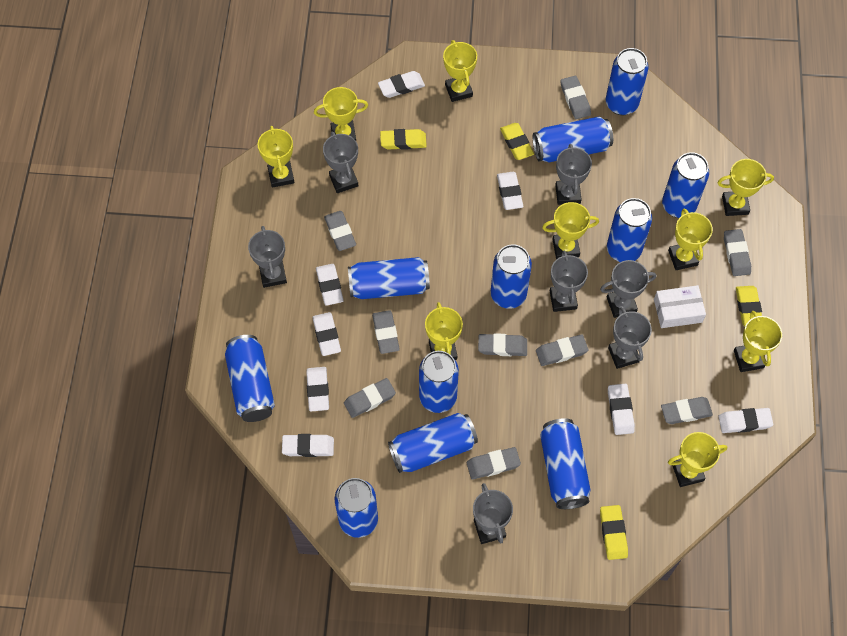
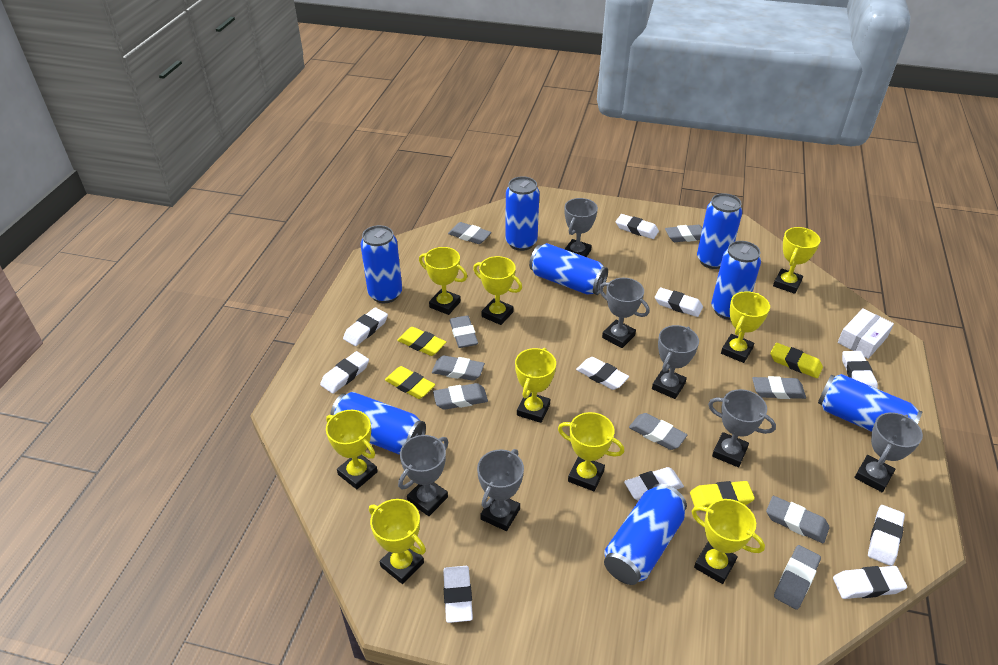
blue can: 11 -> 8
white eraser: 8 -> 10

